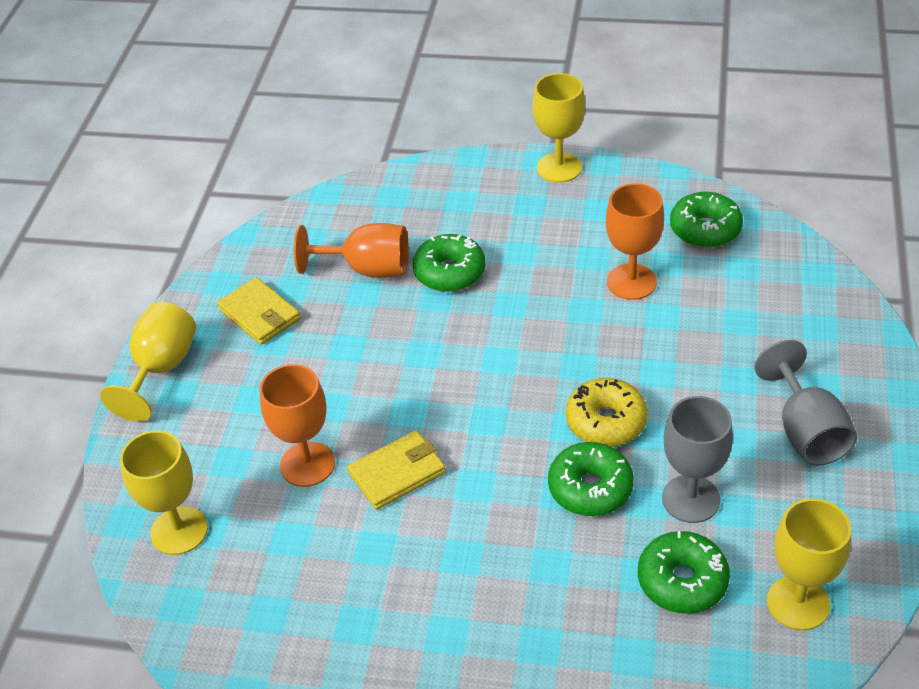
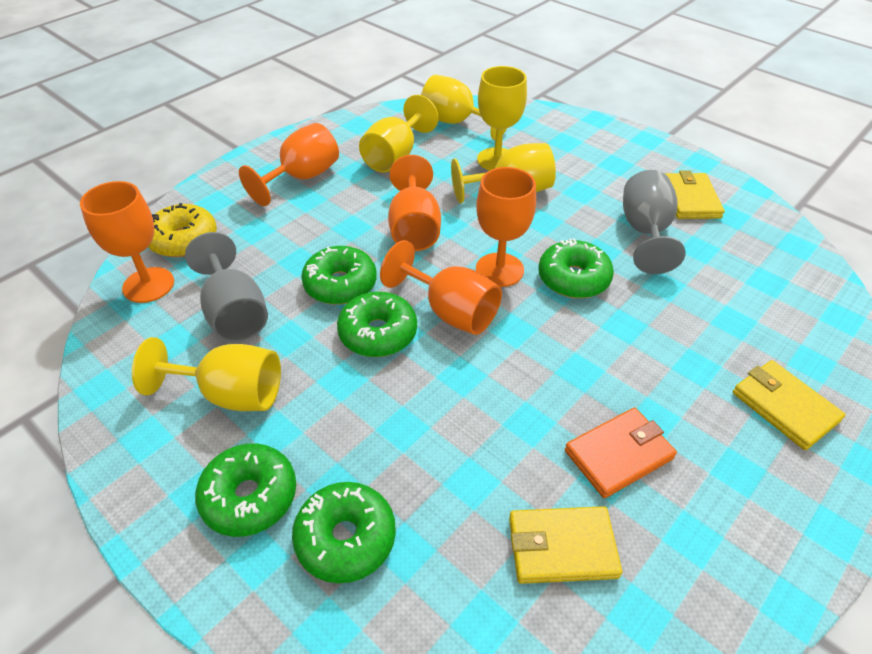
green donut: 4 -> 5
orange goblet: 3 -> 5
orange wallet: 0 -> 1
yellow goblet: 4 -> 5
yellow wallet: 2 -> 3

